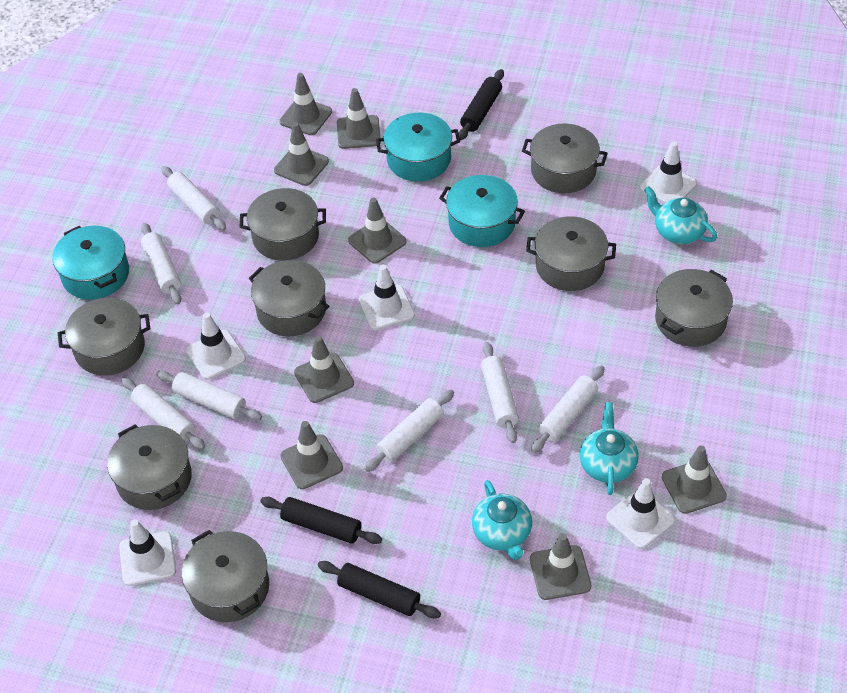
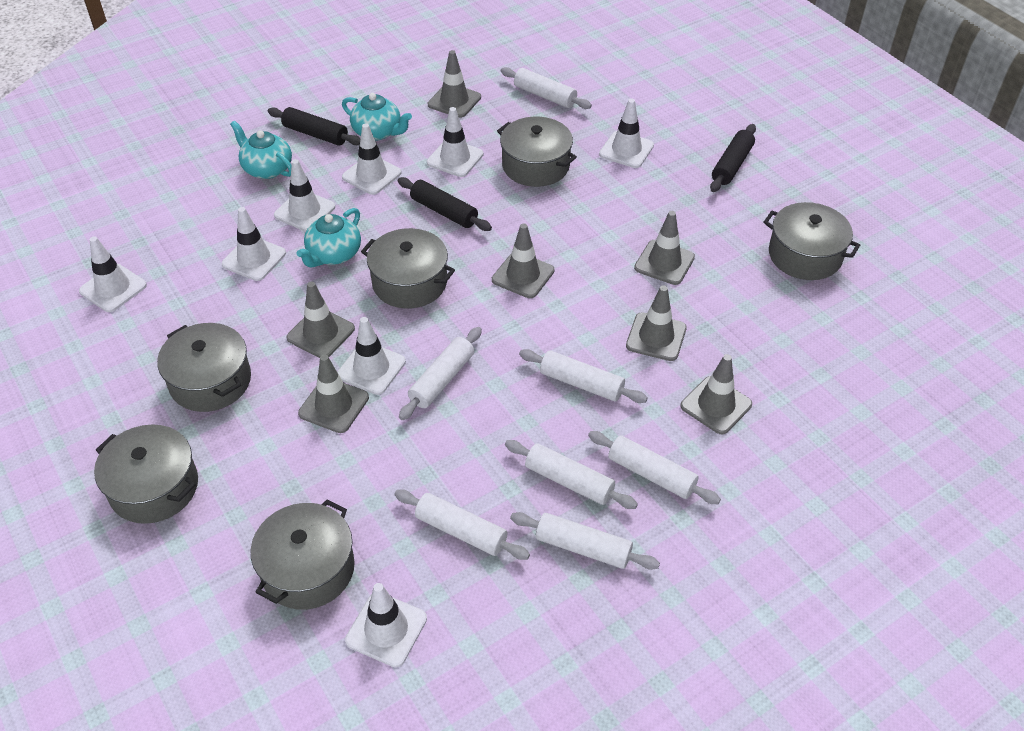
grey pot: 8 -> 6
grey traffic cone: 8 -> 7
turquoise pot: 3 -> 0
white traffic cone: 5 -> 8

